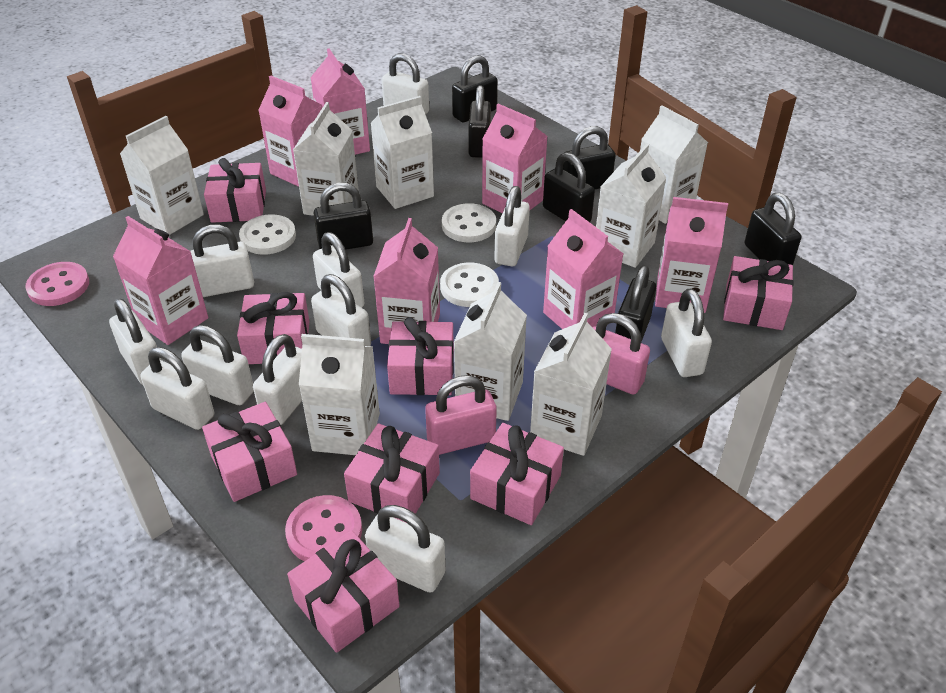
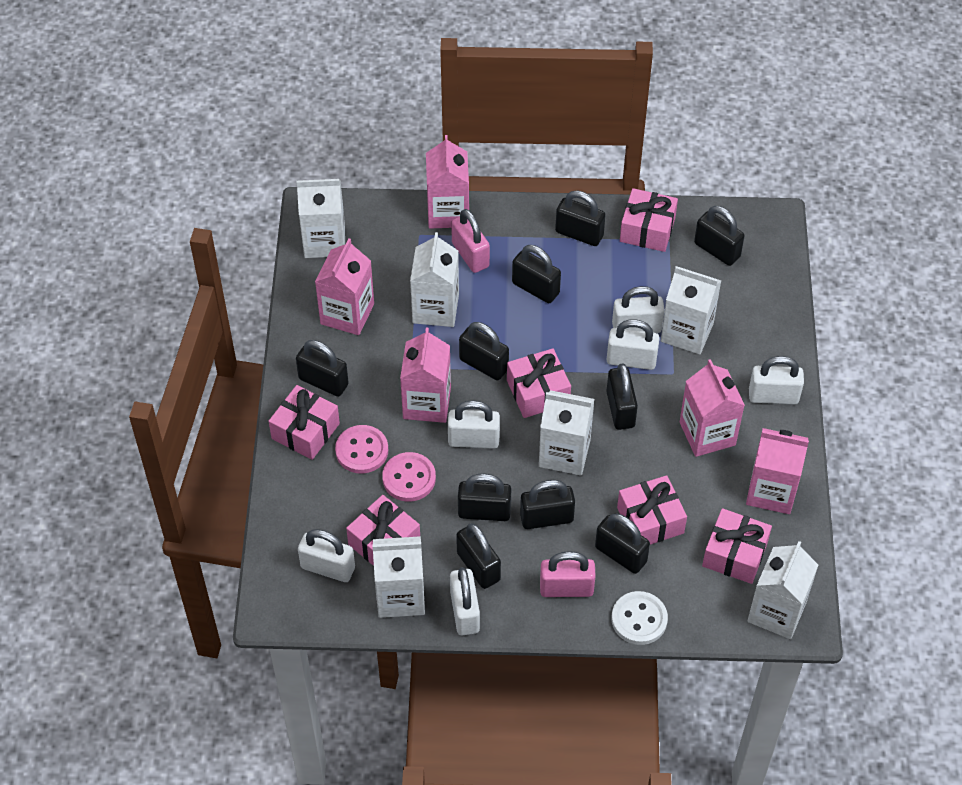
black padlock: 7 -> 10
pink carton: 7 -> 5
pink gift: 8 -> 6
white button: 3 -> 1
white carton: 8 -> 6
white padlock: 11 -> 6

